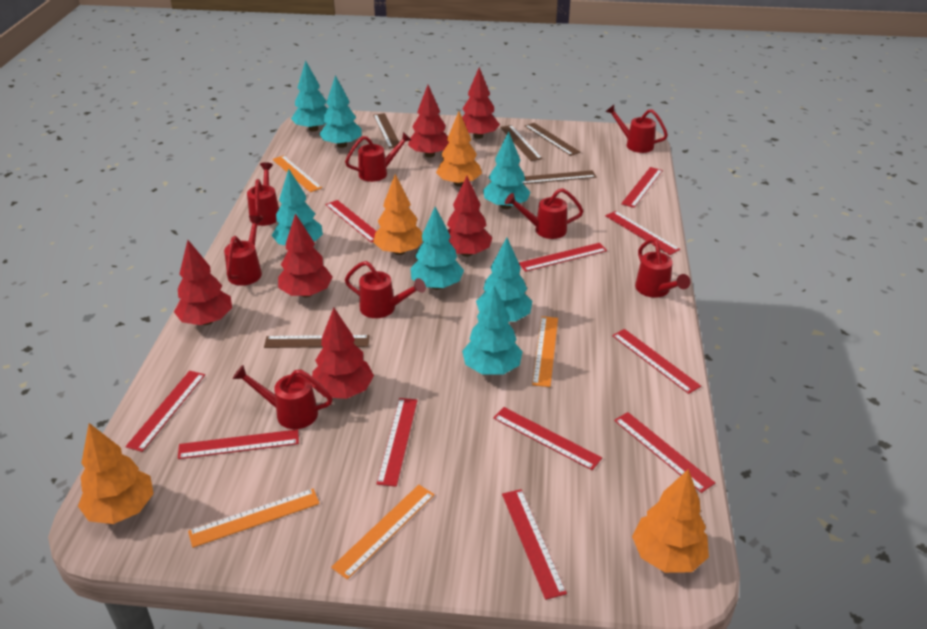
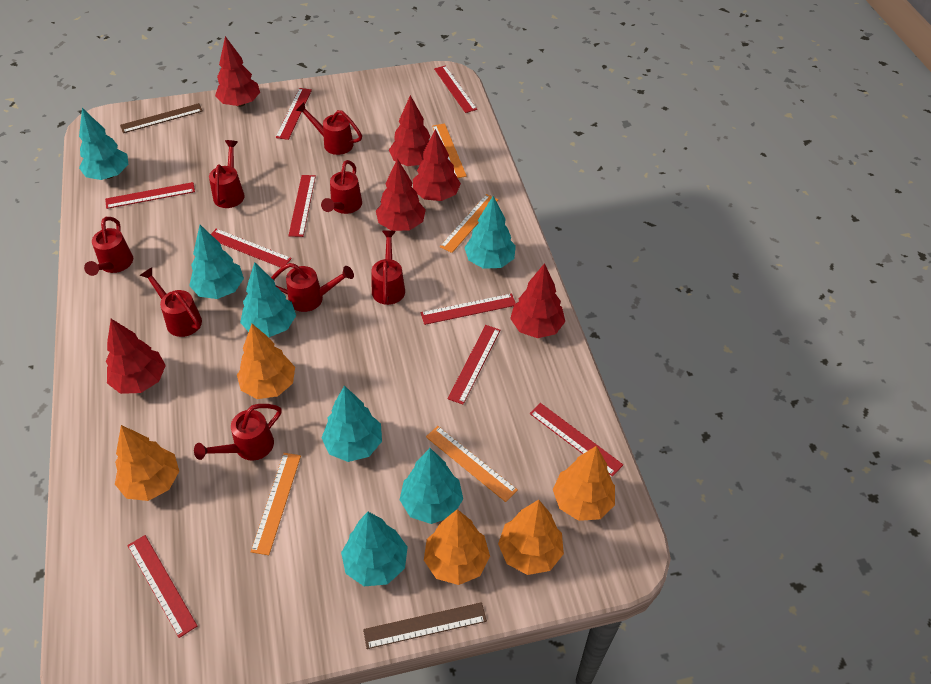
brown ruler: 5 -> 2
orange tree: 4 -> 5
red ruler: 11 -> 9

